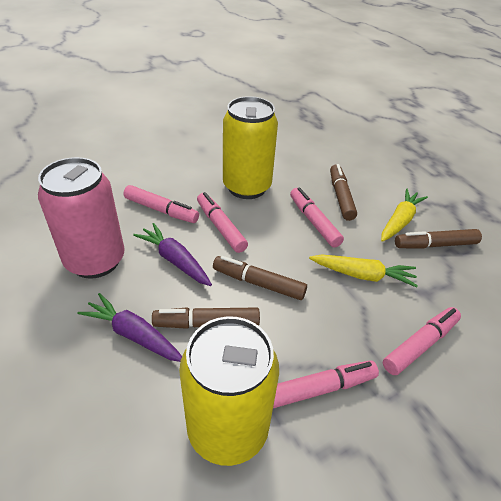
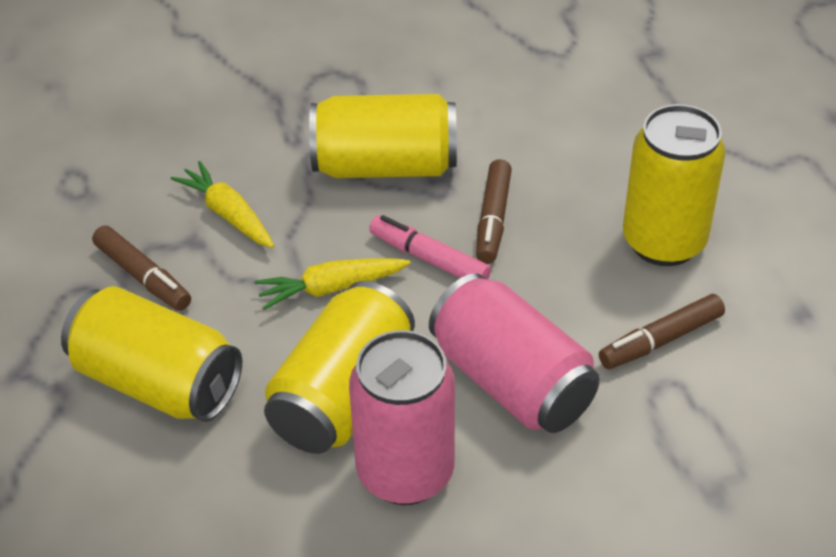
brown marker: 4 -> 3
pink can: 1 -> 2
pink marker: 5 -> 1
purple carrot: 2 -> 0
yellow can: 2 -> 4

